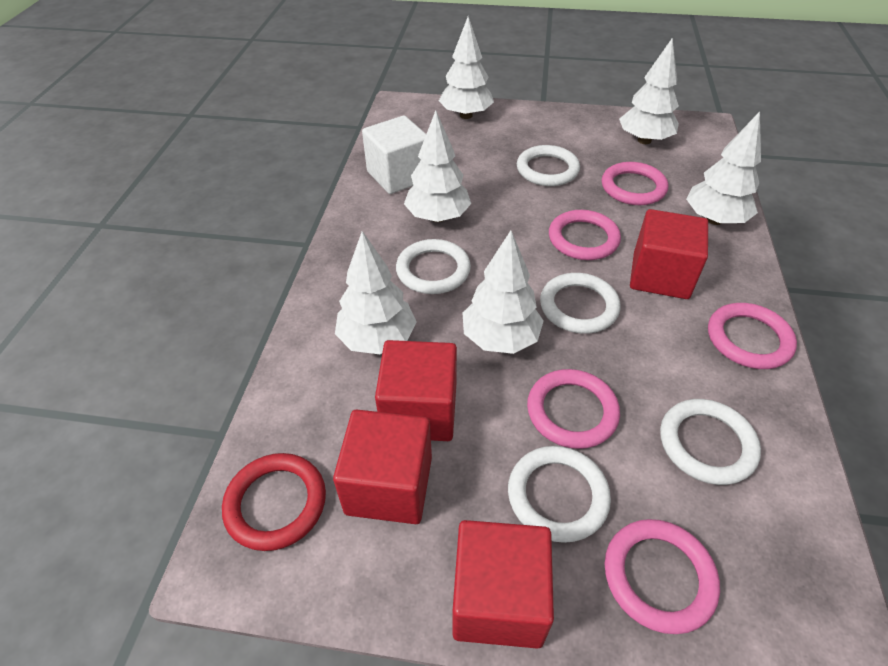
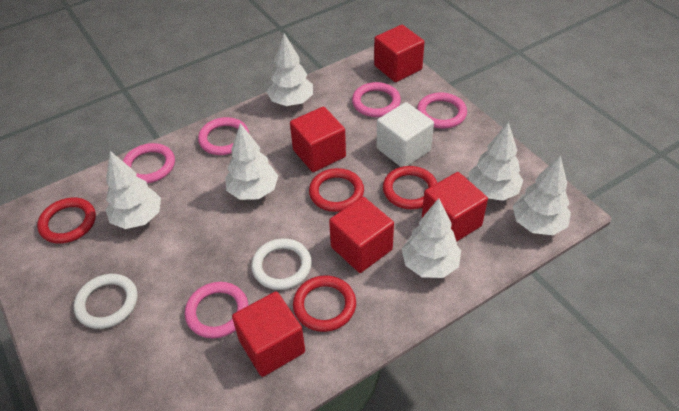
red cube: 4 -> 5
red ring: 1 -> 4
white ring: 5 -> 2

